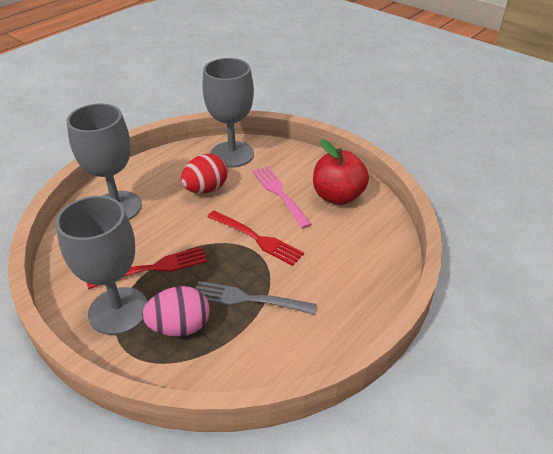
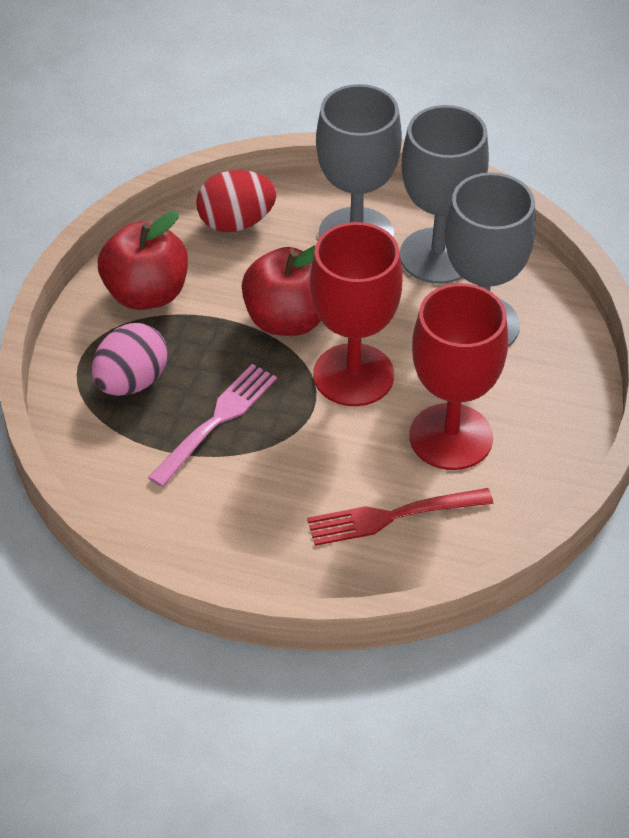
grey fork: 1 -> 0
red apple: 1 -> 2
red fork: 2 -> 1
red goblet: 0 -> 2

